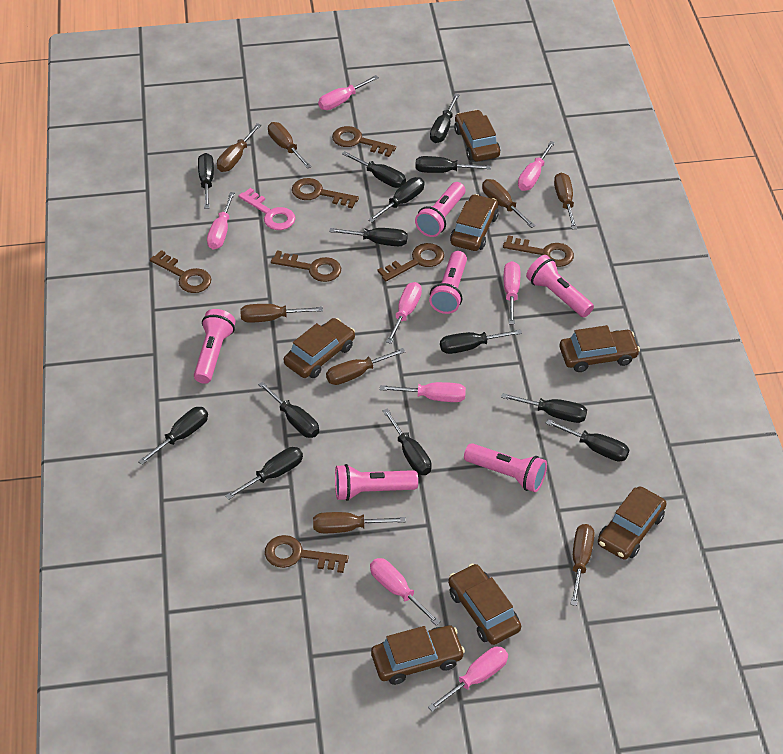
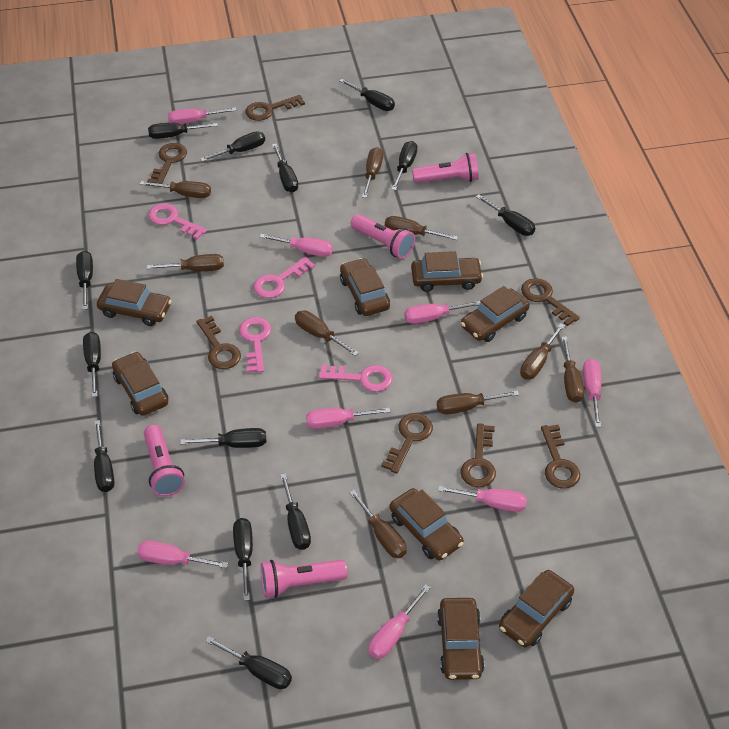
brown car: 7 -> 8
brown screwdriver: 8 -> 9
pink flashlight: 6 -> 4
pink key: 1 -> 4

